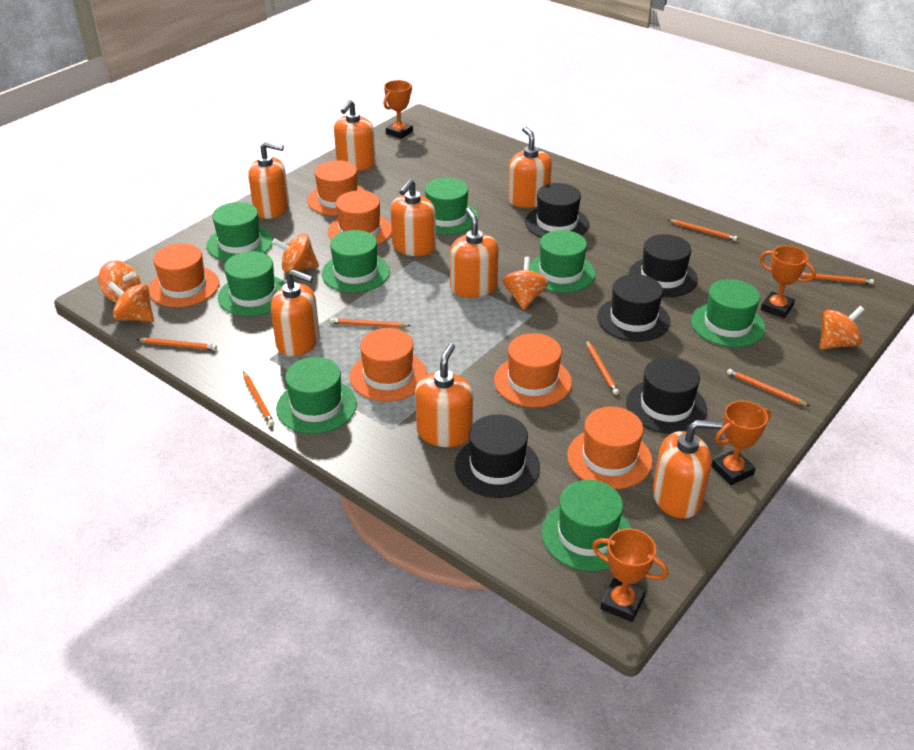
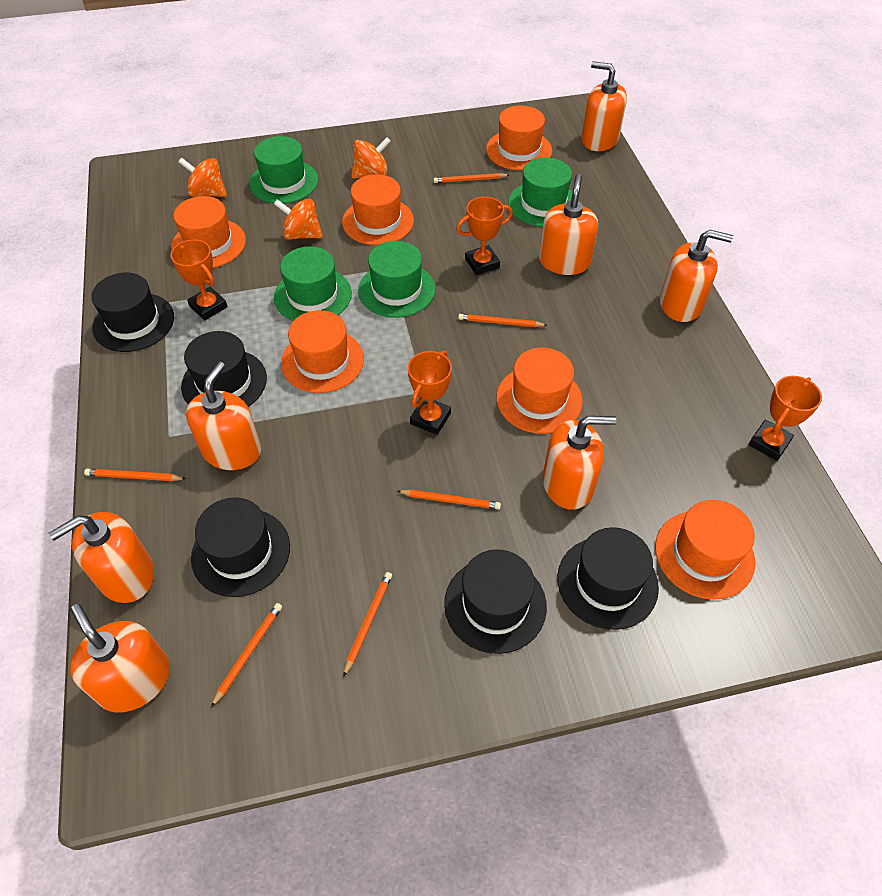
green hat: 8 -> 4
orange pencil: 7 -> 6
orange soap dispenser: 8 -> 7
orange spinning top: 5 -> 3

